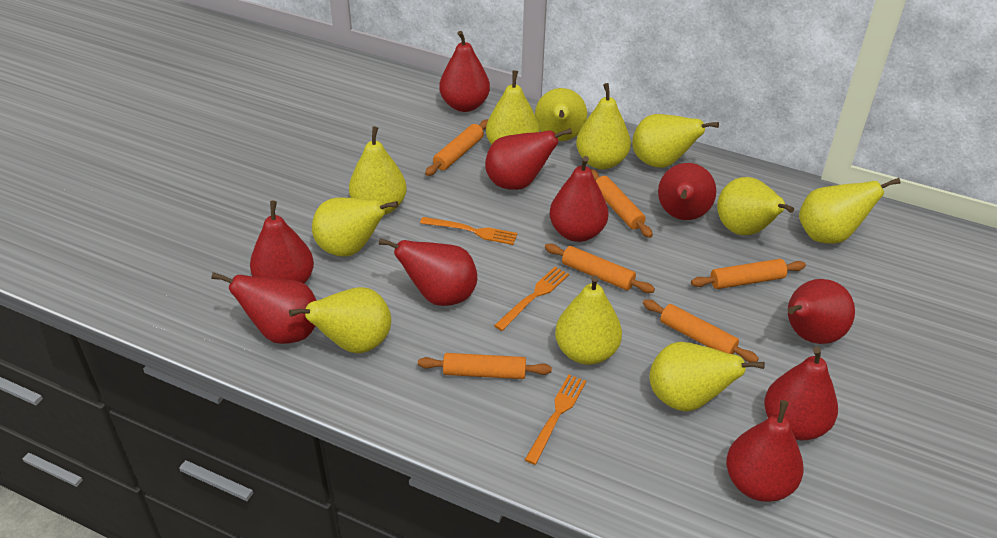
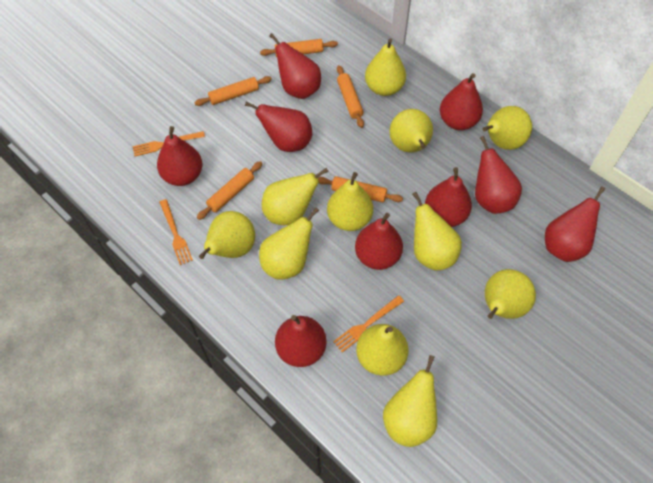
orange rolling pin: 6 -> 5
red pear: 10 -> 9

